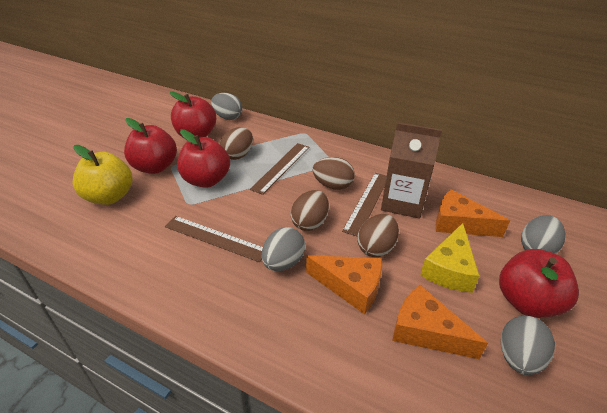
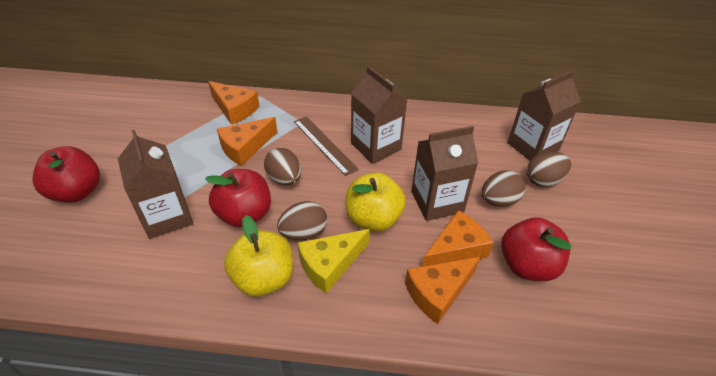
brown carton: 1 -> 4
brown ruler: 3 -> 1
grey egg: 4 -> 0
orange cheese: 3 -> 4
red apple: 4 -> 3
yellow apple: 1 -> 2

